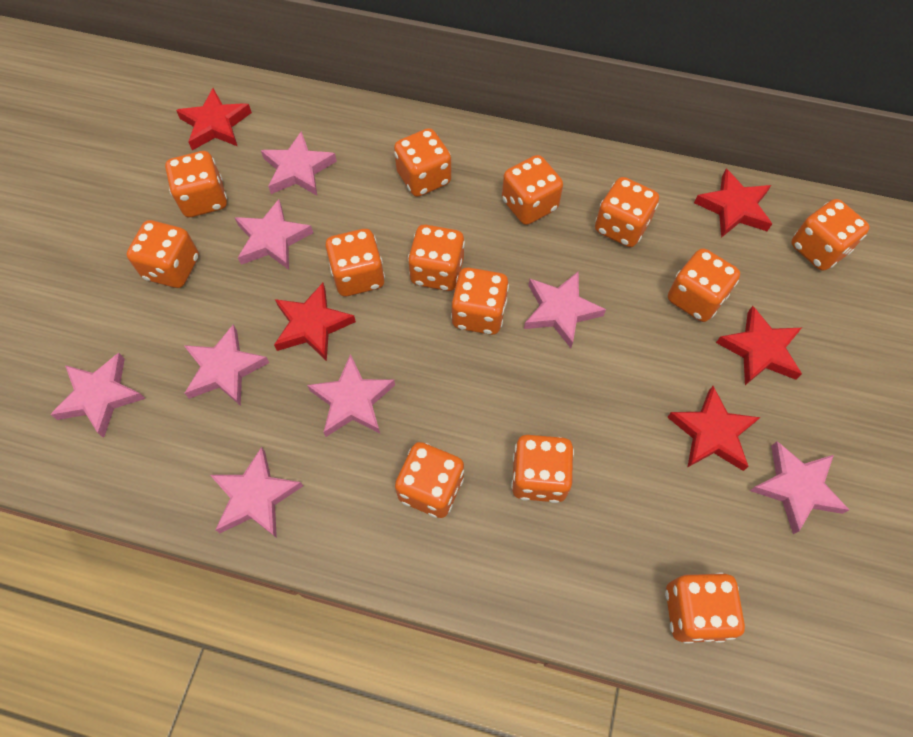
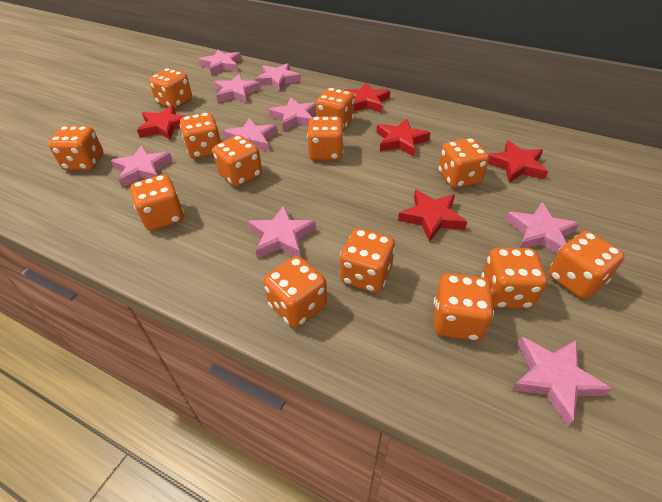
pink star: 8 -> 9

